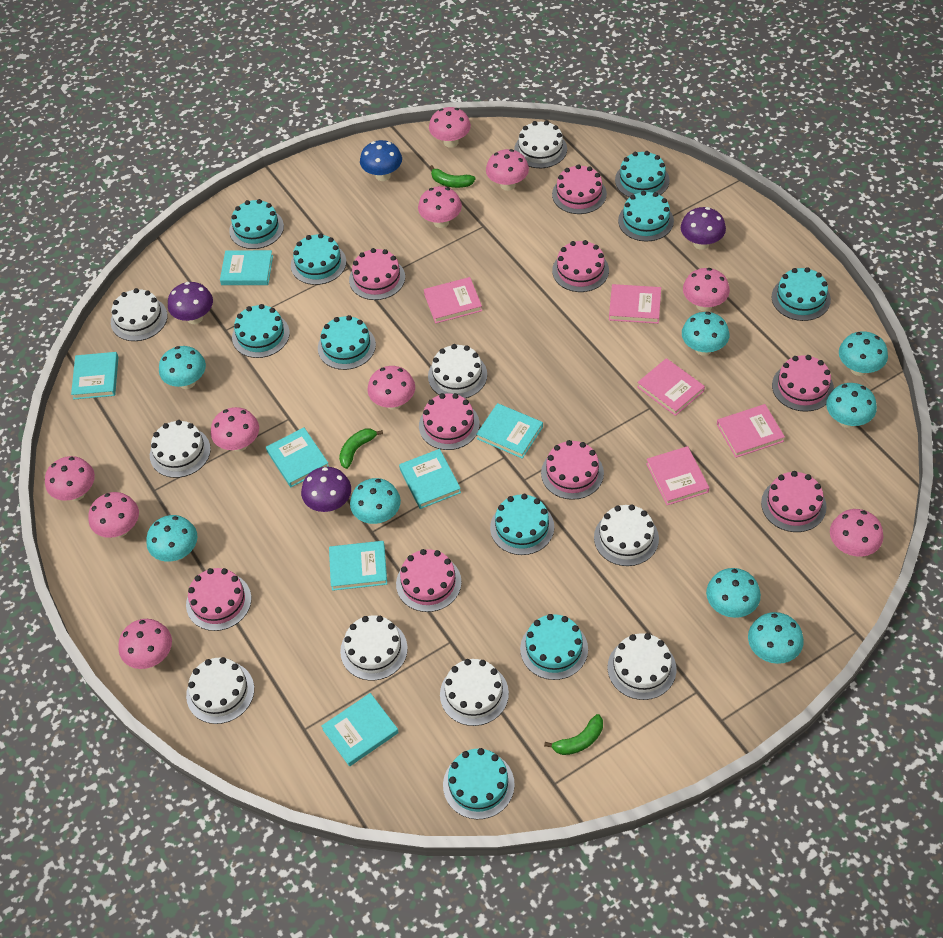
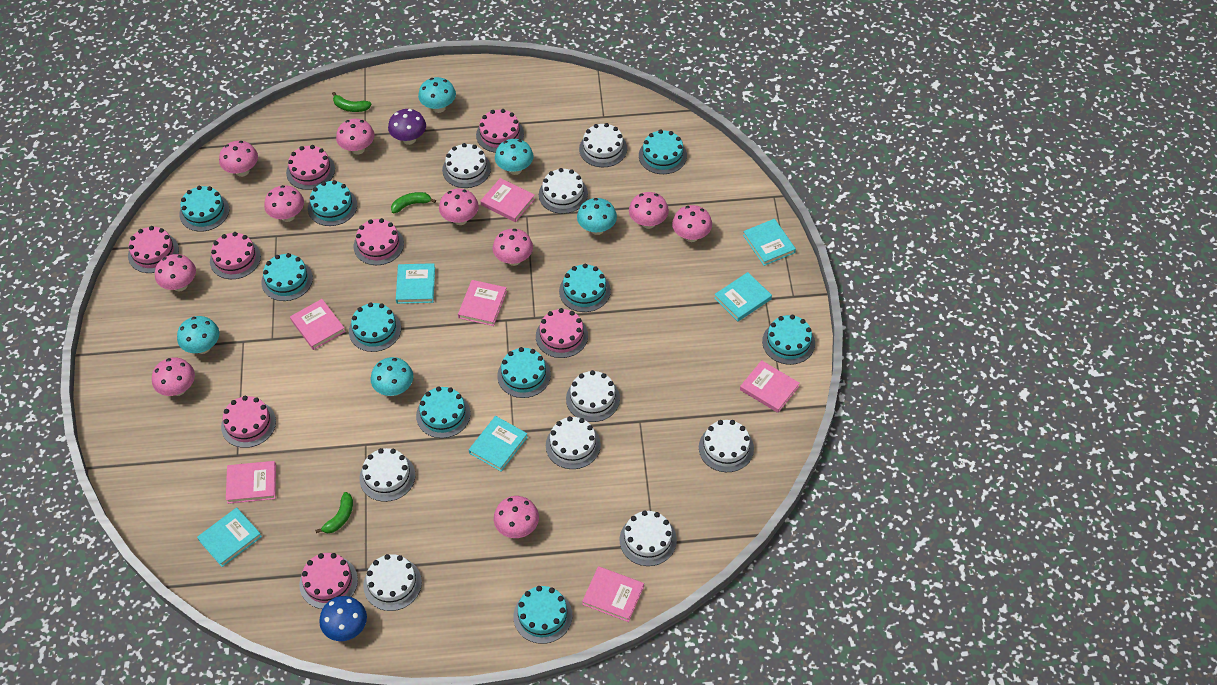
pink book: 5 -> 6
pink cake: 9 -> 8
purple mushroom: 3 -> 1
turquoise book: 7 -> 5
turquoise mushroom: 8 -> 5

